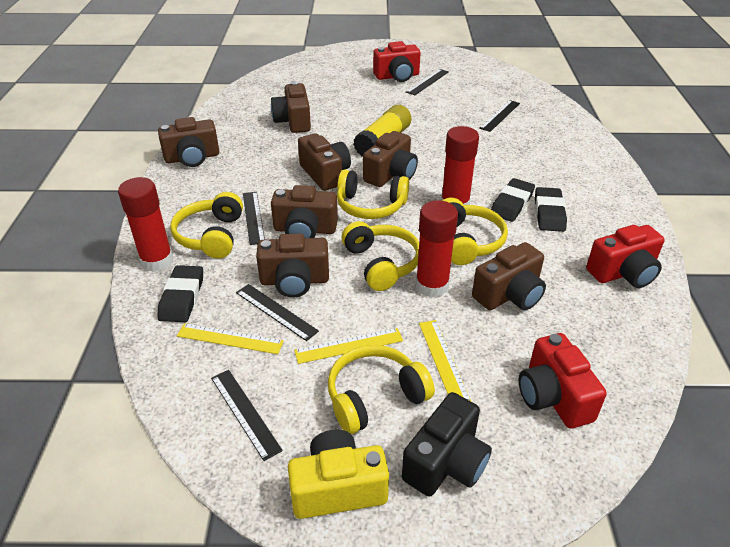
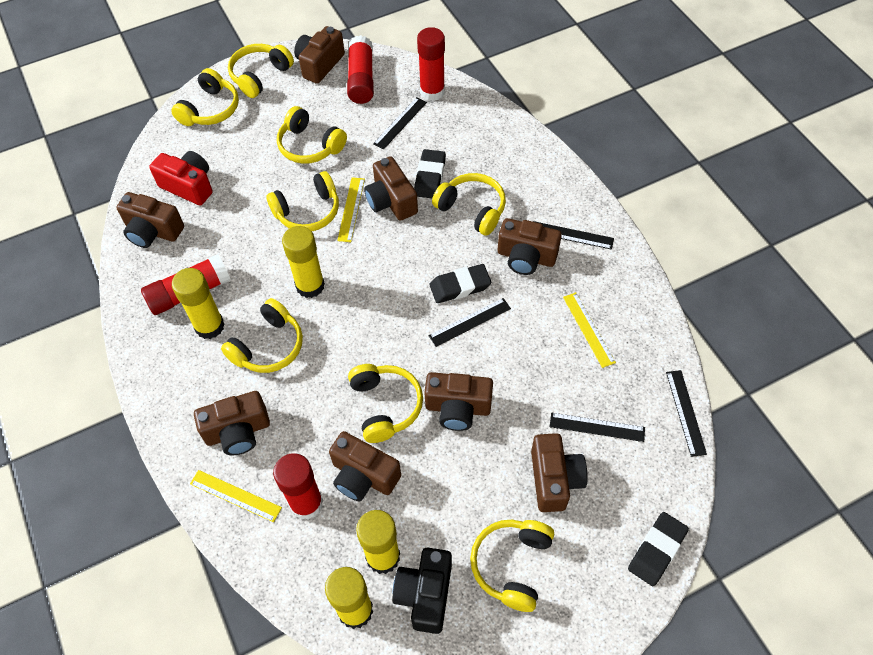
brown camera: 7 -> 8
red camera: 3 -> 1
red glue stick: 3 -> 4
yellow camera: 1 -> 0
yellow glue stick: 1 -> 4
yellow headphones: 5 -> 8

